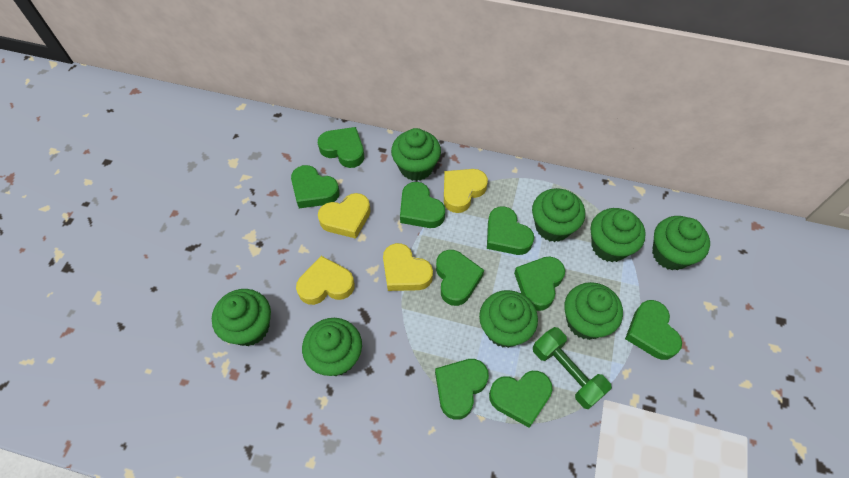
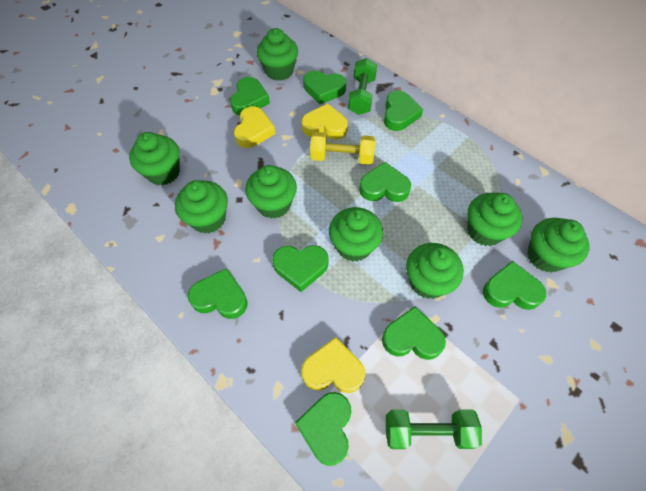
green dumbbell: 1 -> 2
yellow dumbbell: 0 -> 1
yellow heart: 4 -> 3

